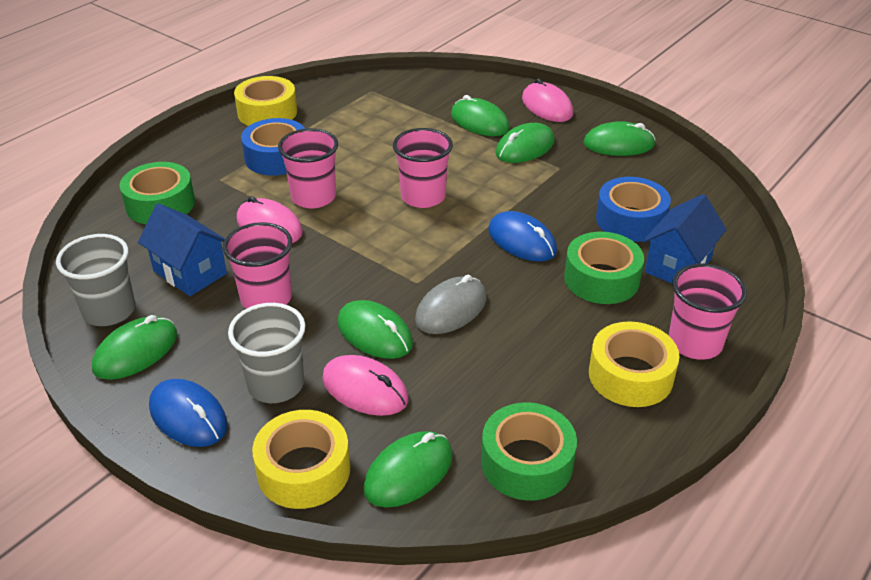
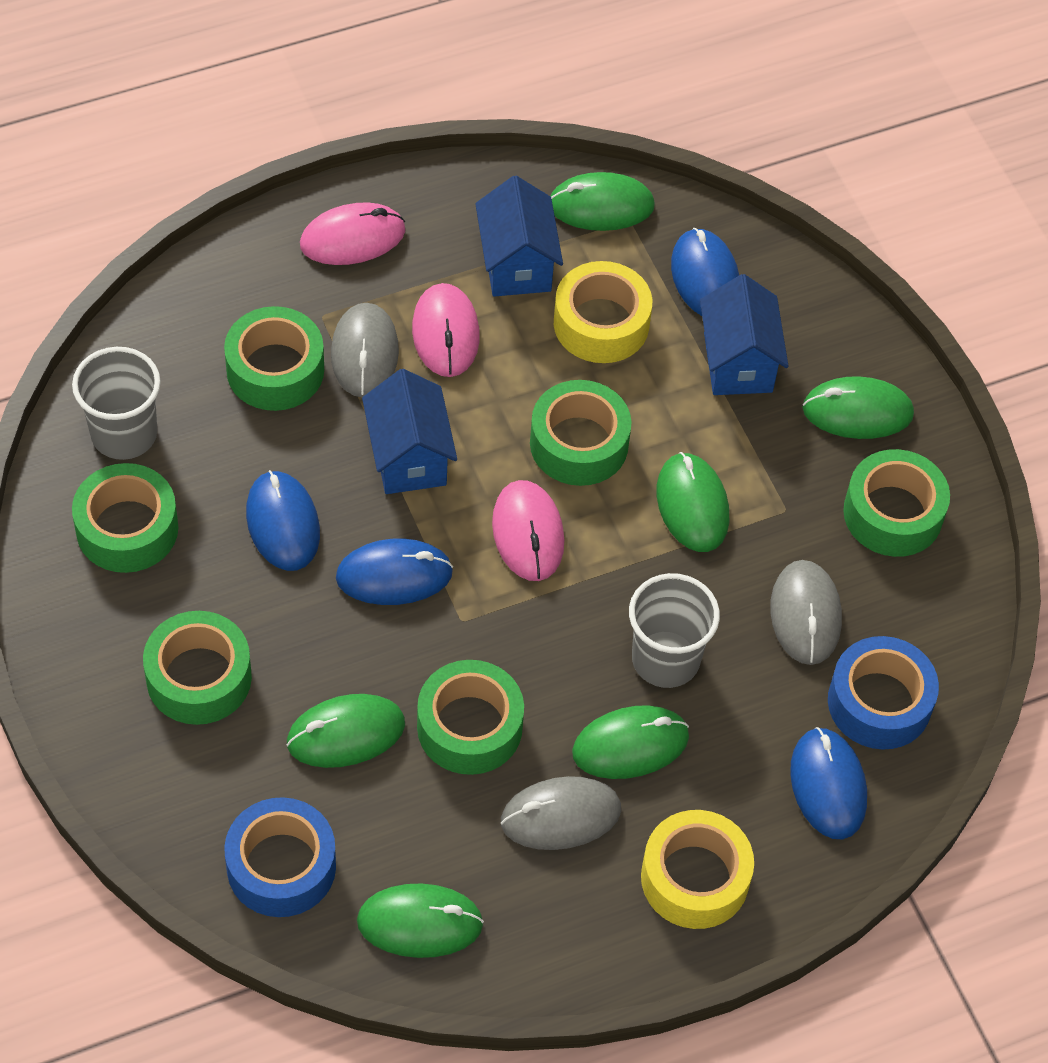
blue house: 2 -> 3
blue mouse: 2 -> 4
green tape: 3 -> 6
grey mouse: 1 -> 3
pink cup: 4 -> 0
yellow tape: 3 -> 2

